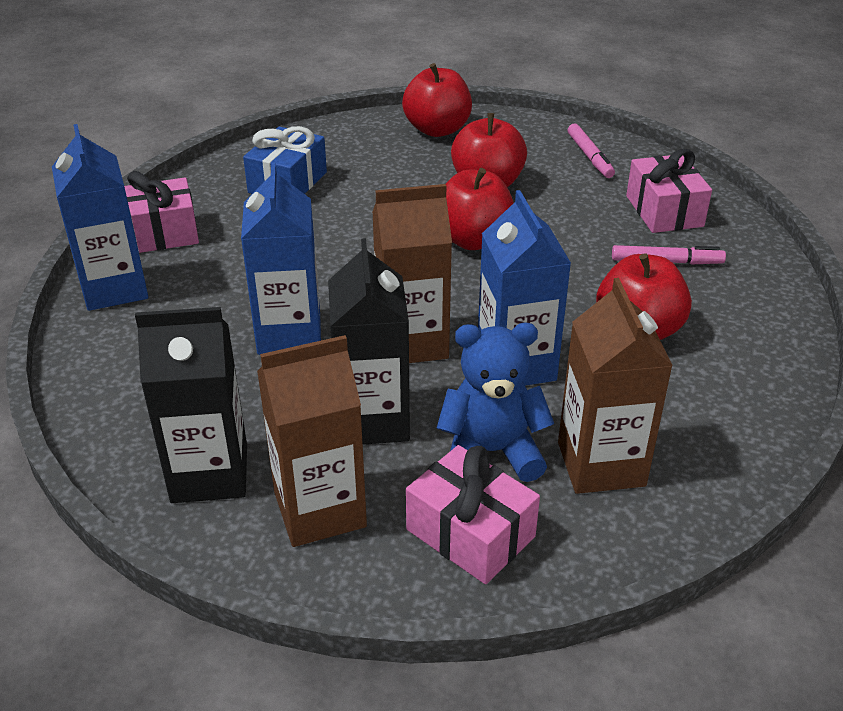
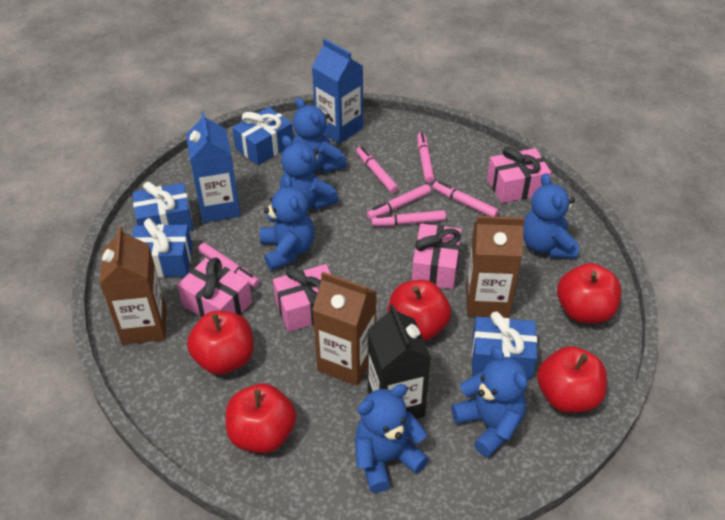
black carton: 2 -> 1
blue carton: 3 -> 2
blue gift: 1 -> 4
blue teddy bear: 1 -> 6
pink gift: 3 -> 4
pink marker: 2 -> 6
red apple: 4 -> 5

